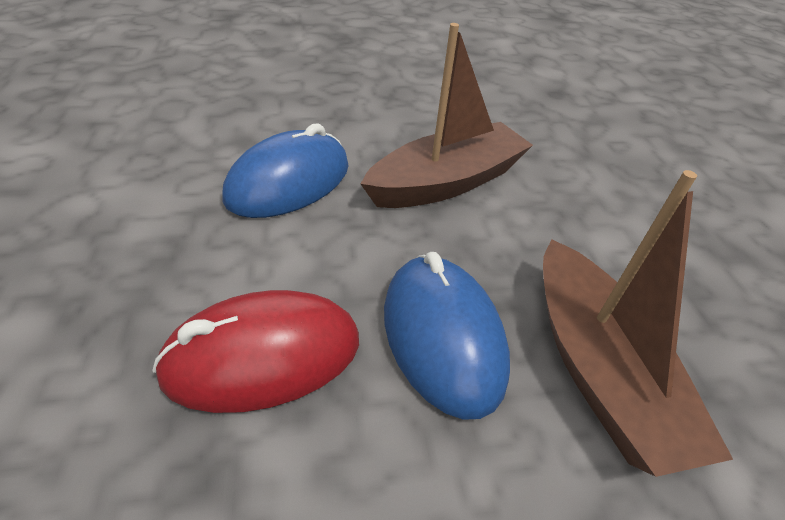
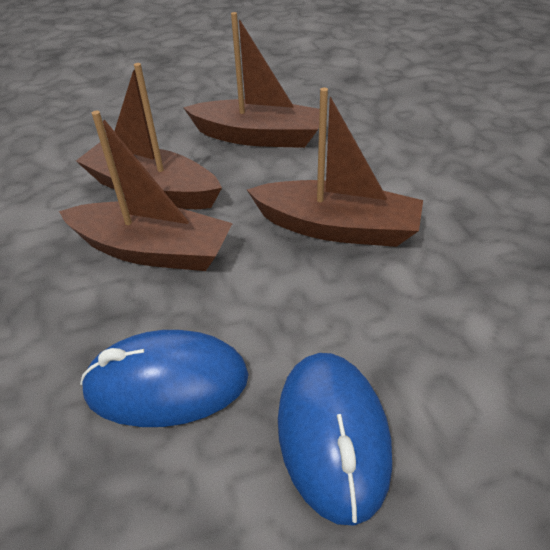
brown boat: 2 -> 4
red mouse: 1 -> 0

